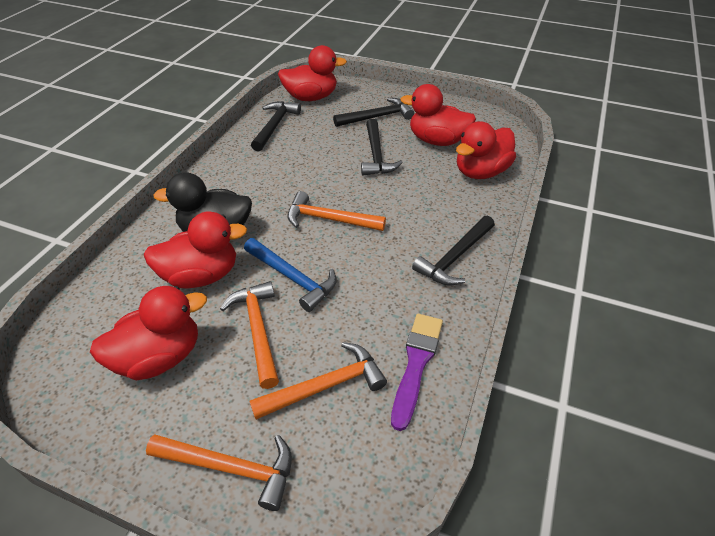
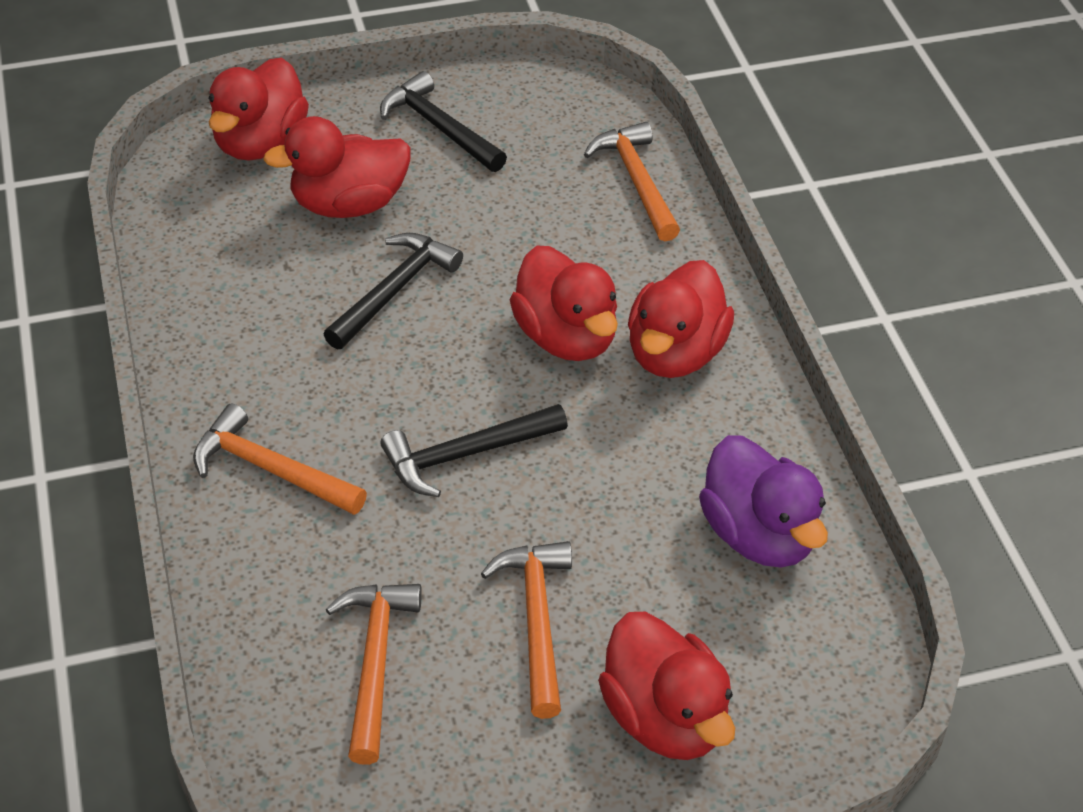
black duck: 1 -> 0
black hammer: 4 -> 3
blue hammer: 1 -> 0
purple brush: 1 -> 0
purple duck: 0 -> 1

